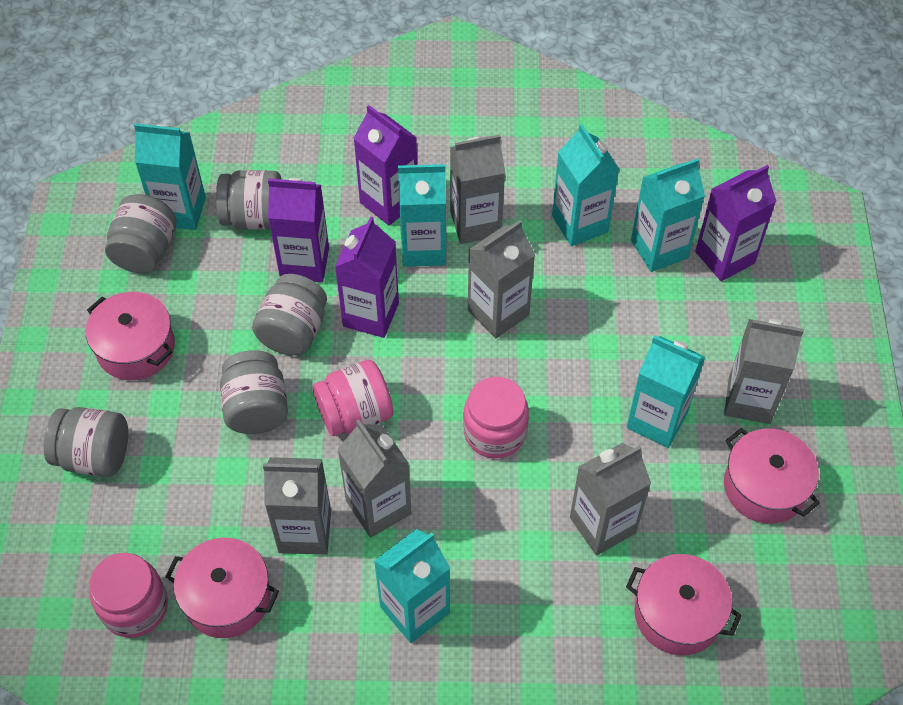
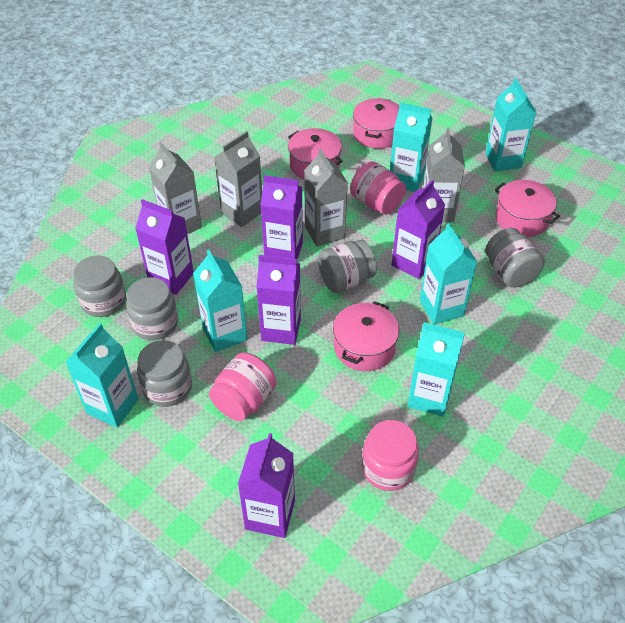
grey carton: 6 -> 4
purple carton: 4 -> 5

